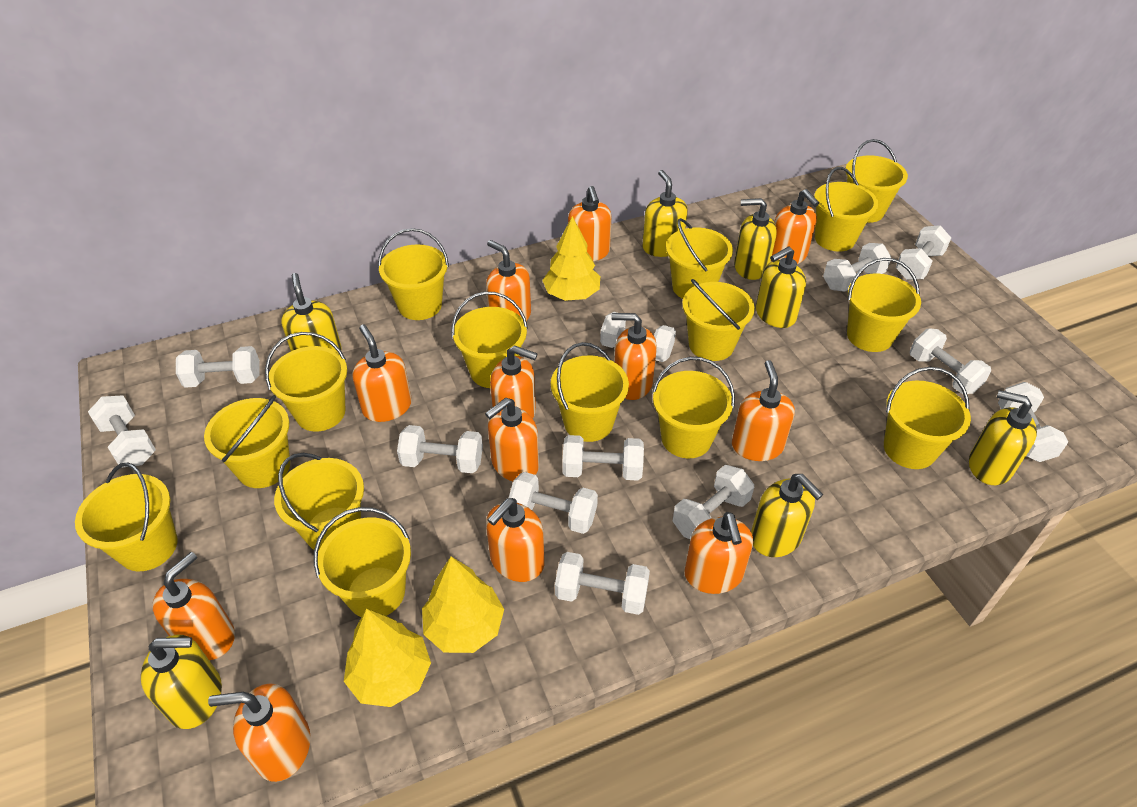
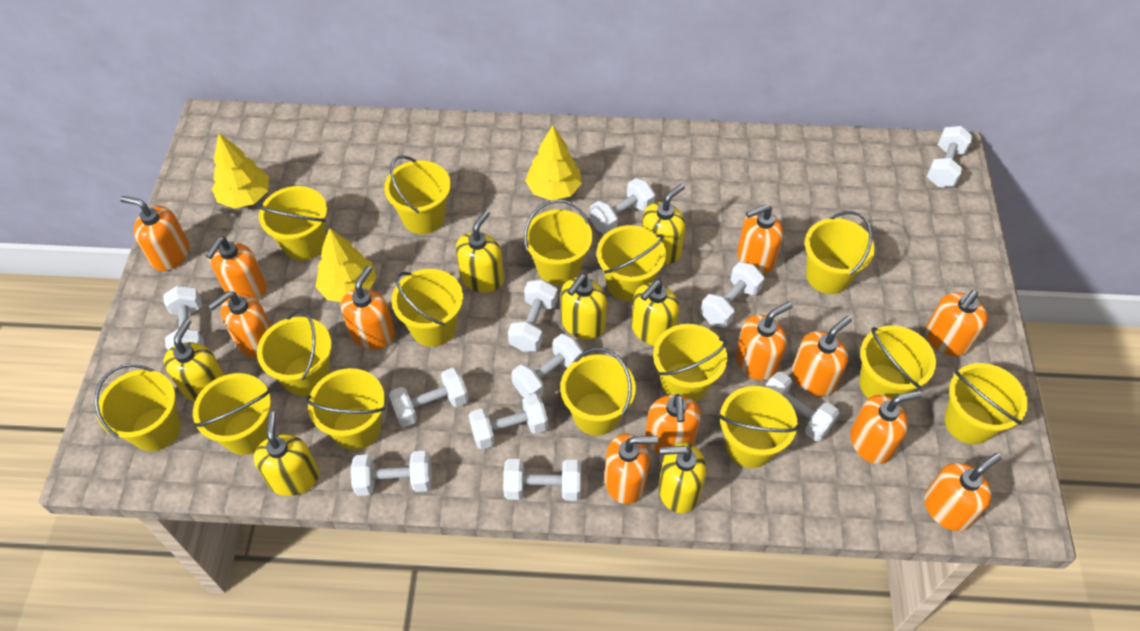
white dumbbell: 12 -> 11

